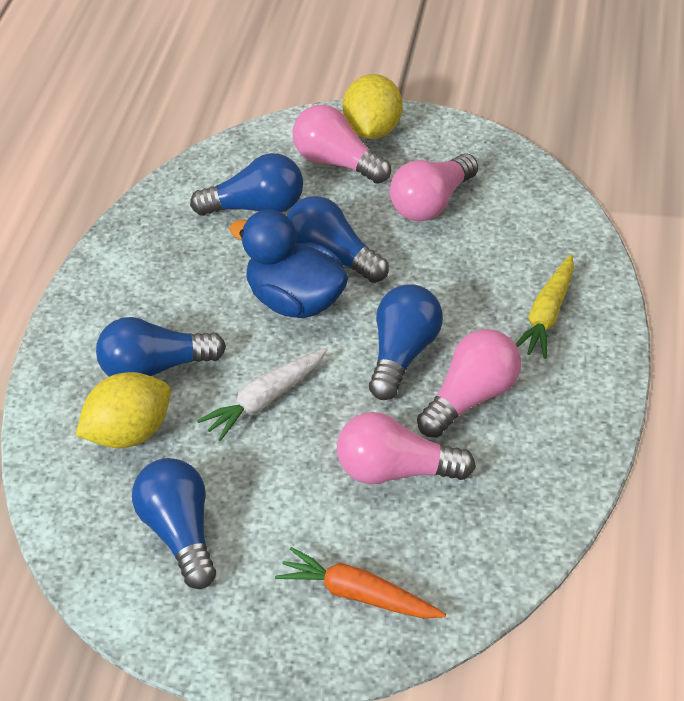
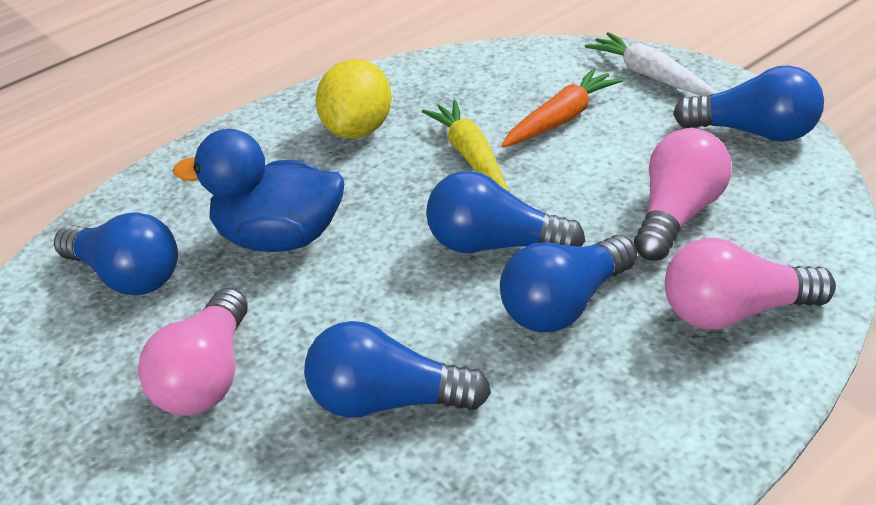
pink light bulb: 4 -> 3
yellow lemon: 2 -> 1

